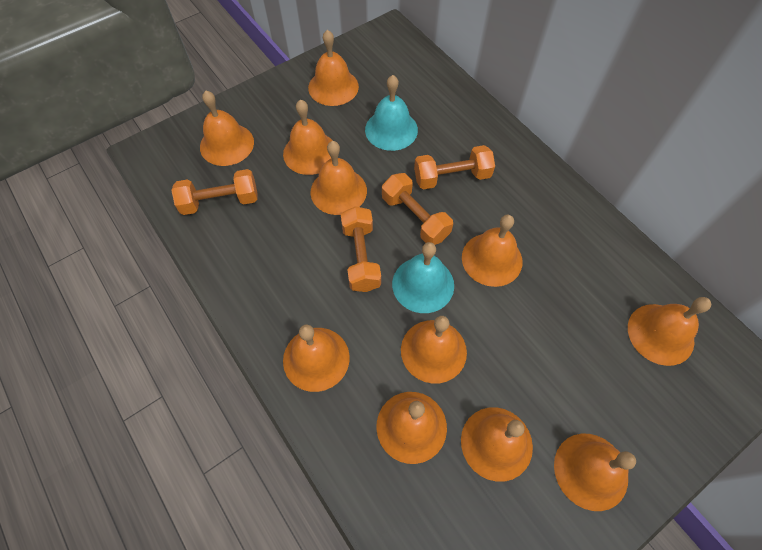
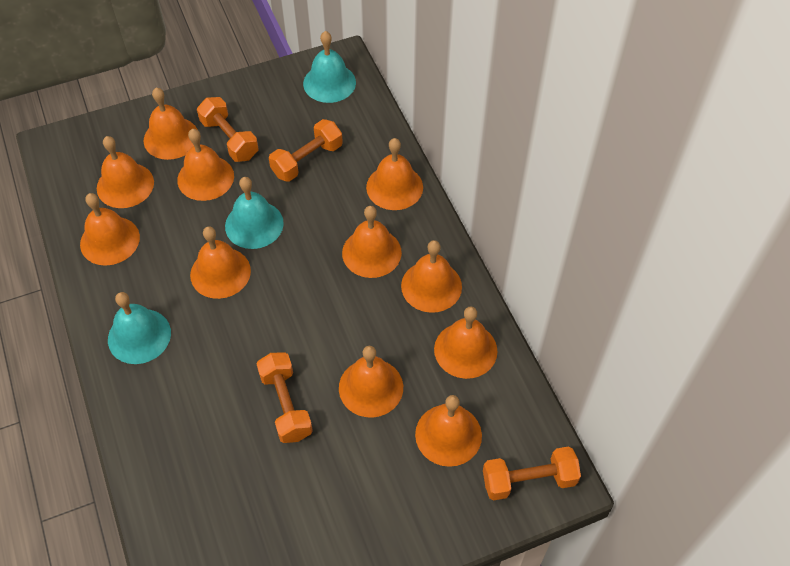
turquoise bell: 2 -> 3

